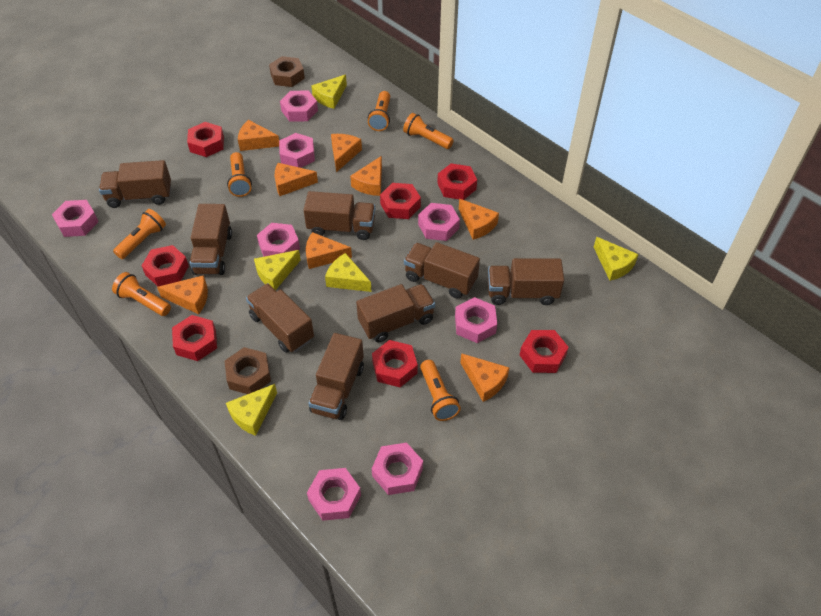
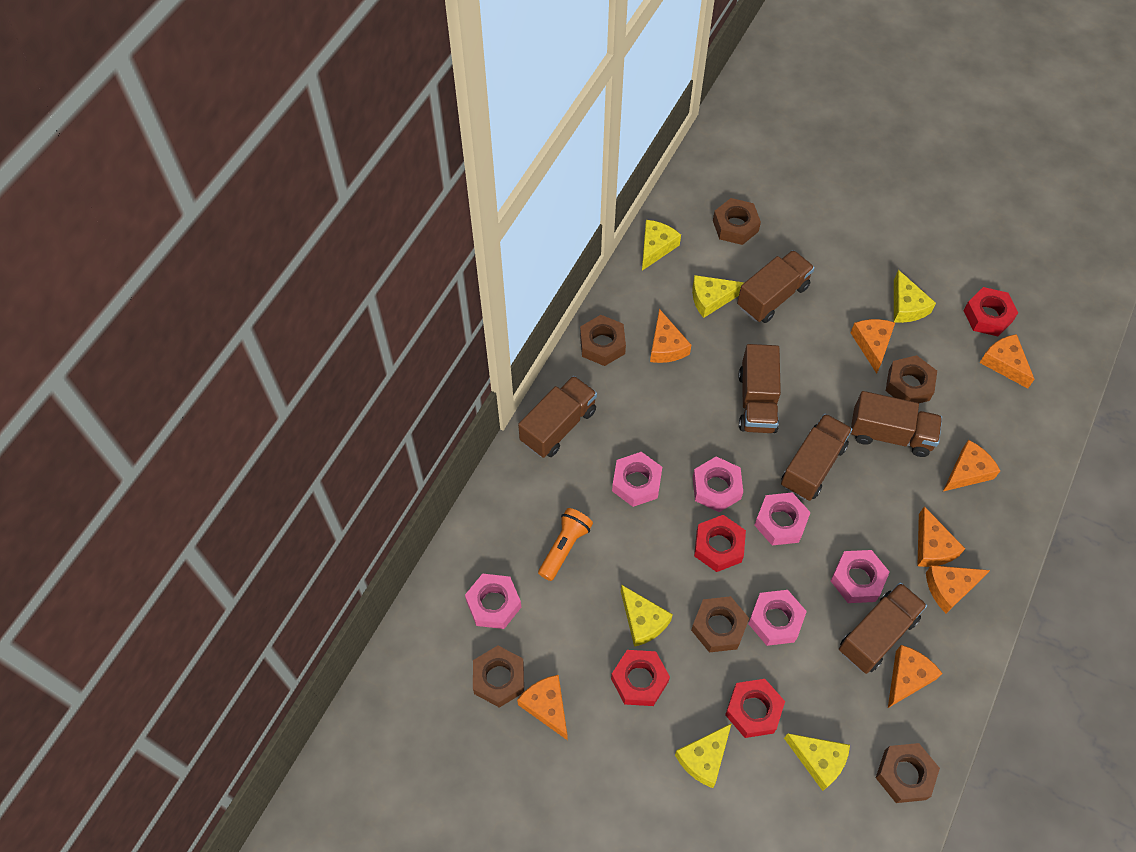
brown nut: 2 -> 6
brown truck: 8 -> 6
orange flashlight: 6 -> 1
pink nut: 8 -> 6
red nut: 7 -> 4
yellow cheese: 5 -> 6

